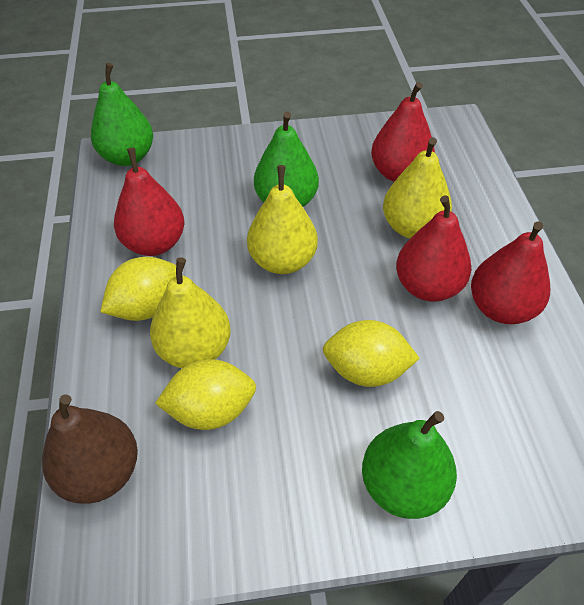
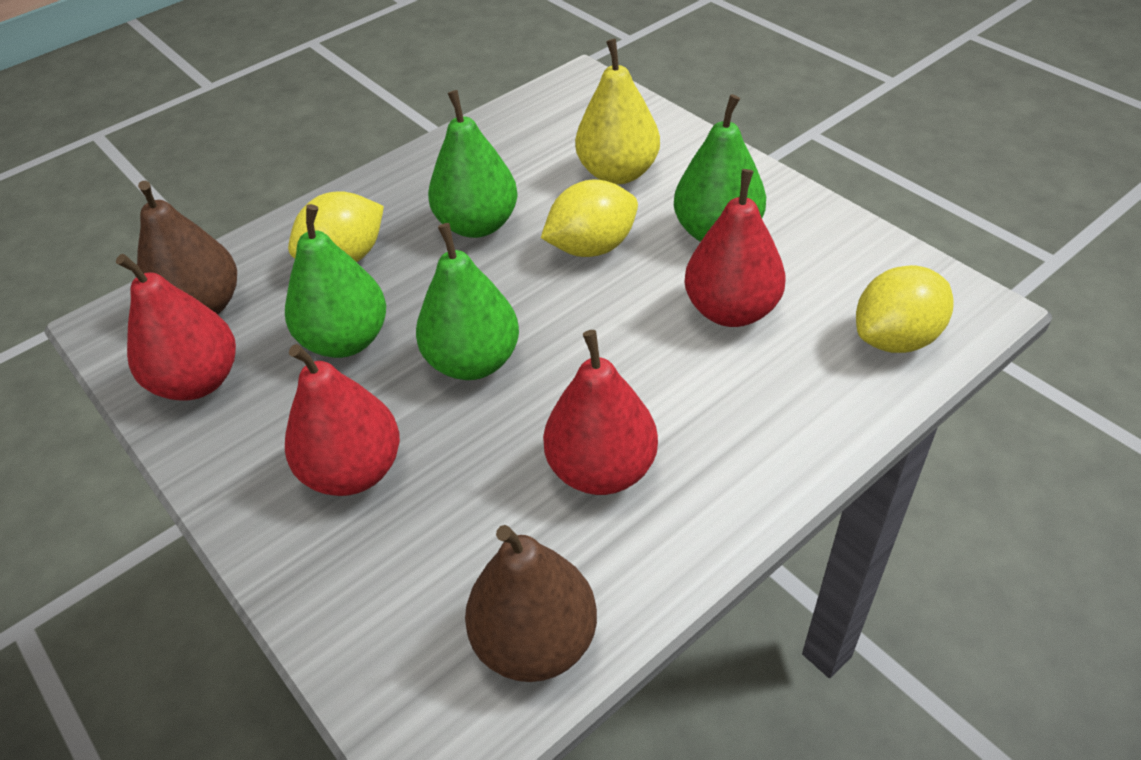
brown pear: 1 -> 2
green pear: 3 -> 4
yellow pear: 3 -> 1

